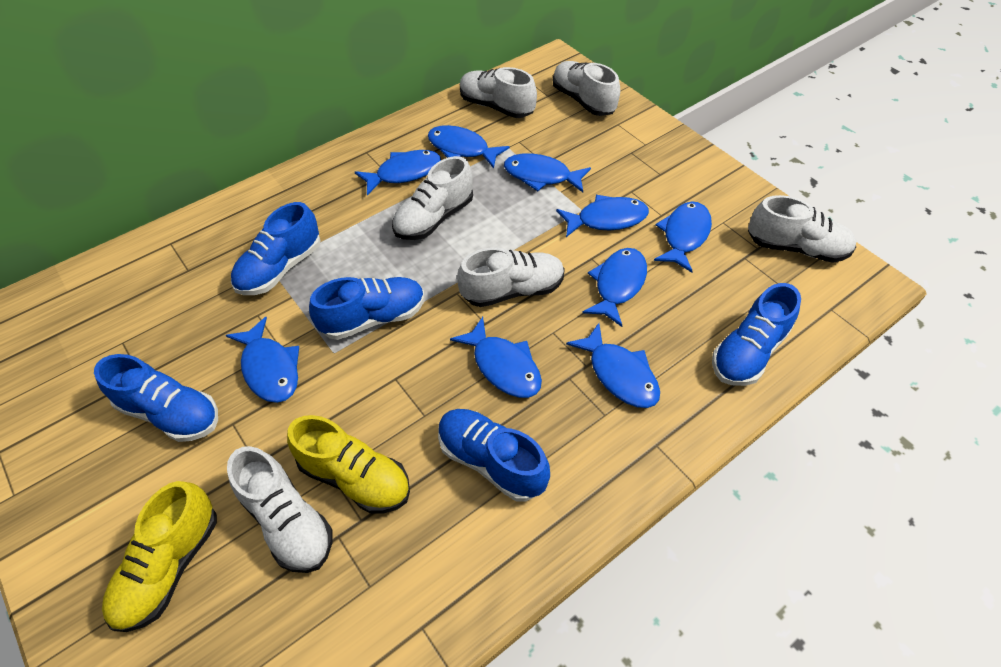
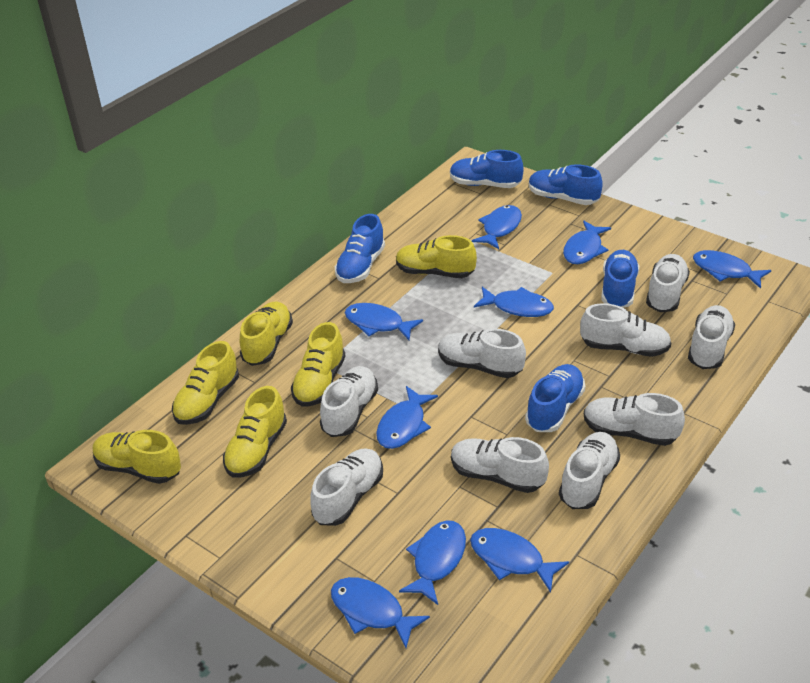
white shoe: 6 -> 9
yellow shoe: 2 -> 6

